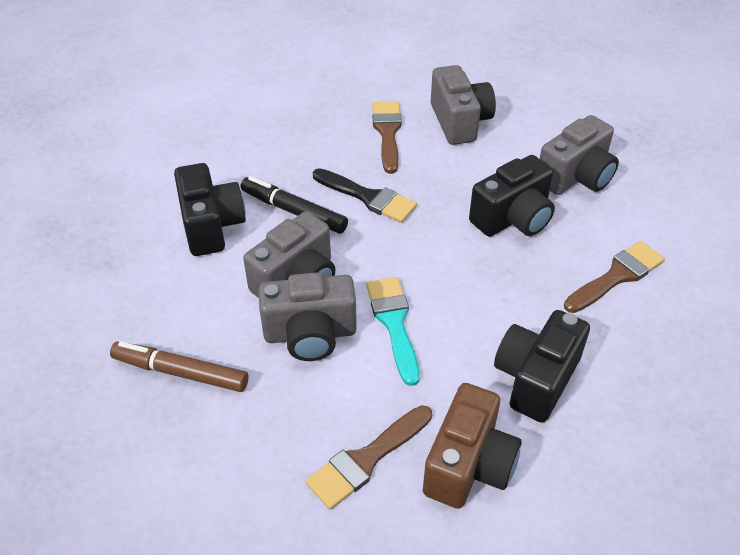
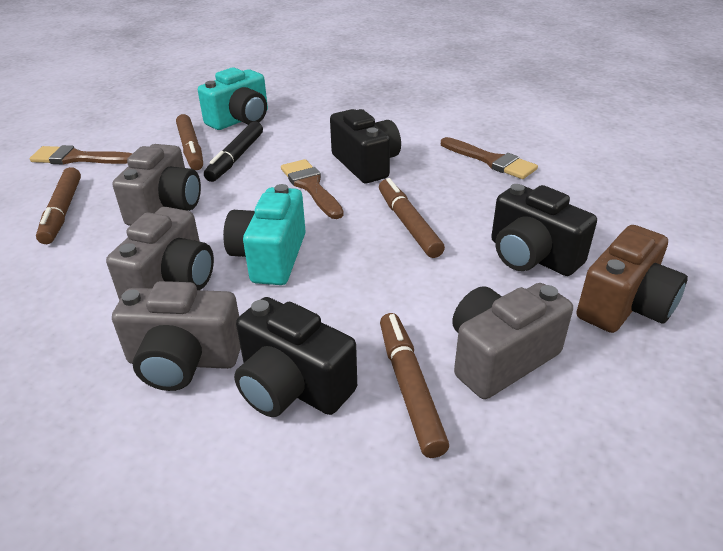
black brush: 1 -> 0
brown marker: 1 -> 4
turquoise brush: 1 -> 0
turquoise camera: 0 -> 2

